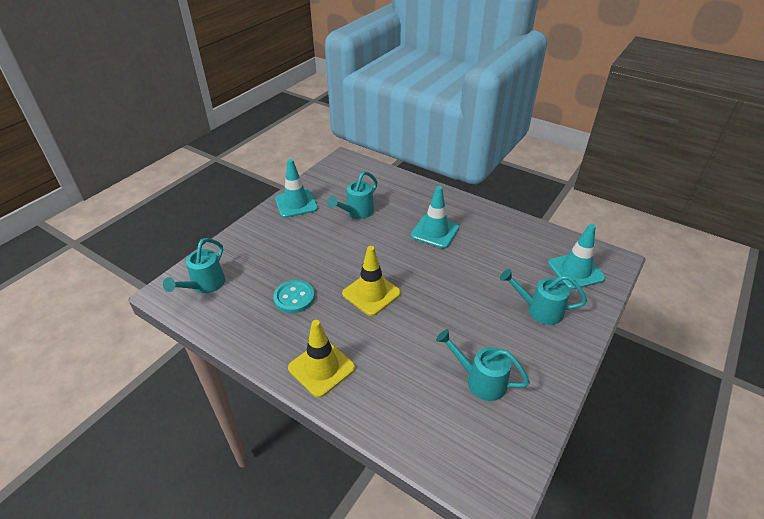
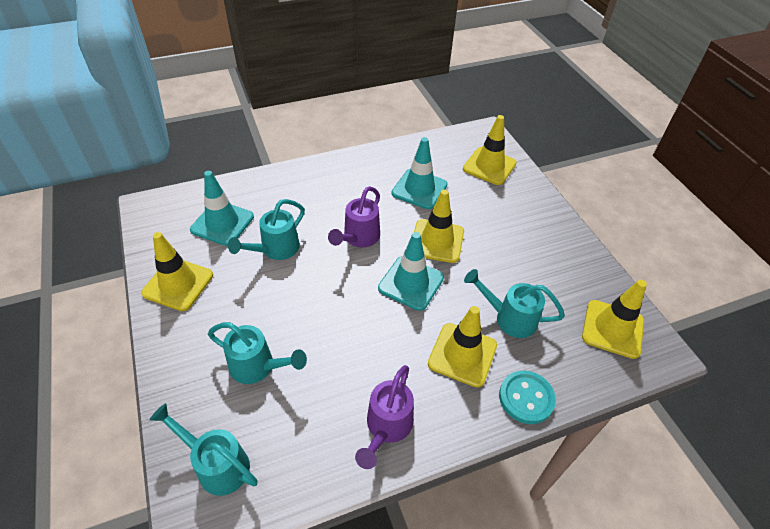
purple watering can: 0 -> 2
yellow traffic cone: 2 -> 5

